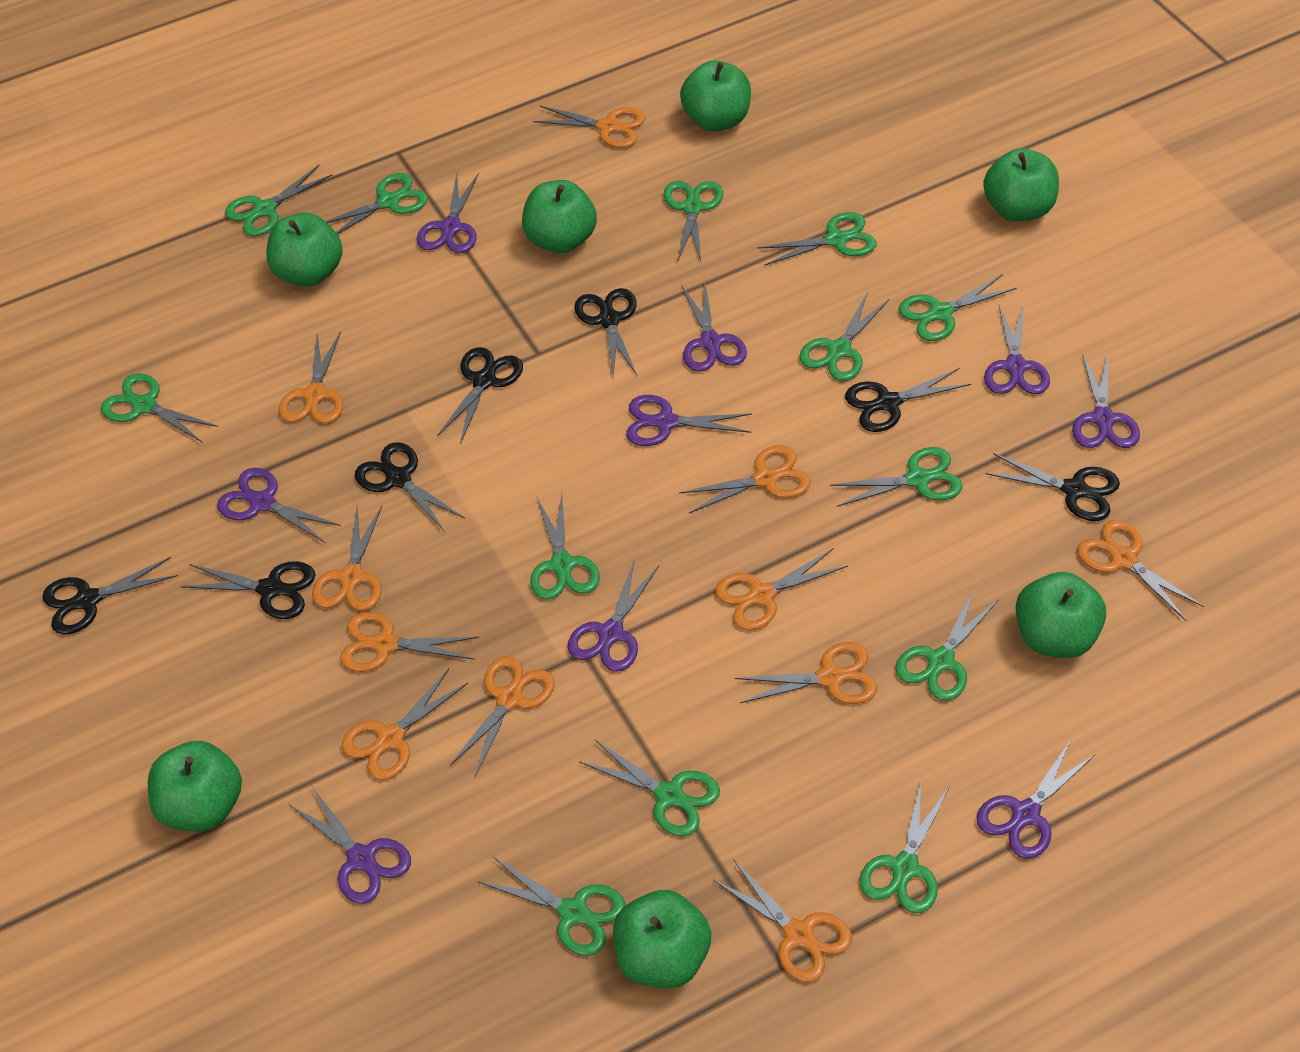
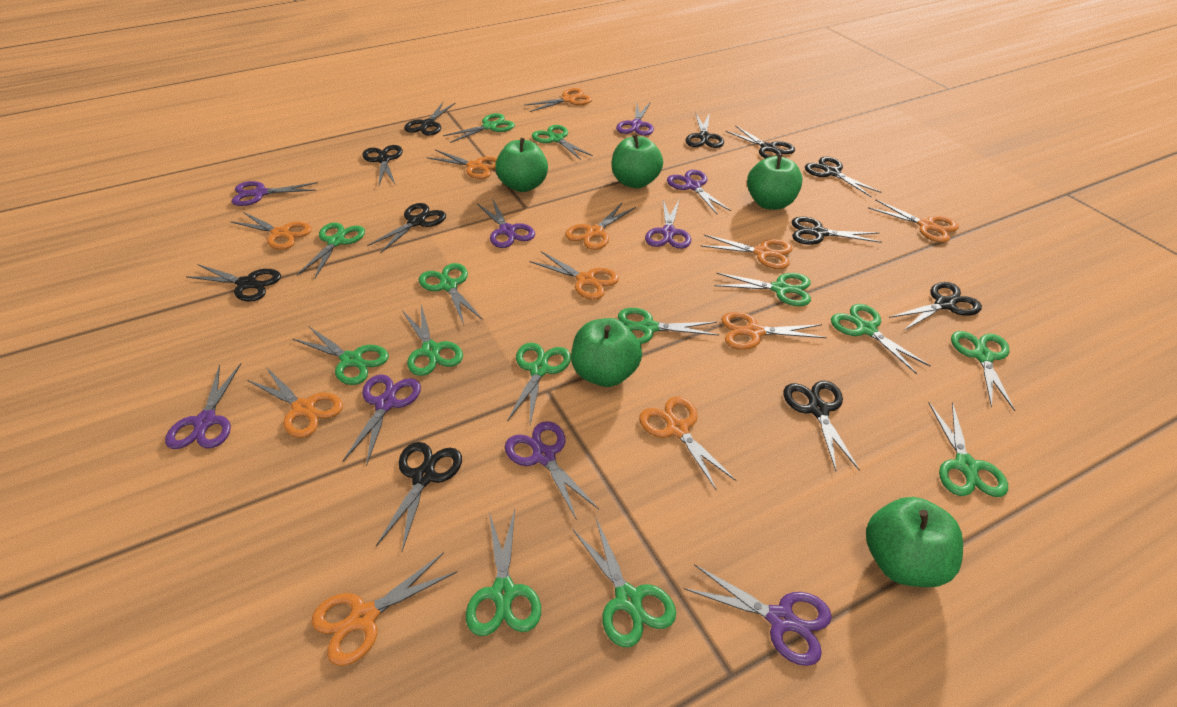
black scissors: 7 -> 11
green apple: 7 -> 5
green scissors: 13 -> 14

